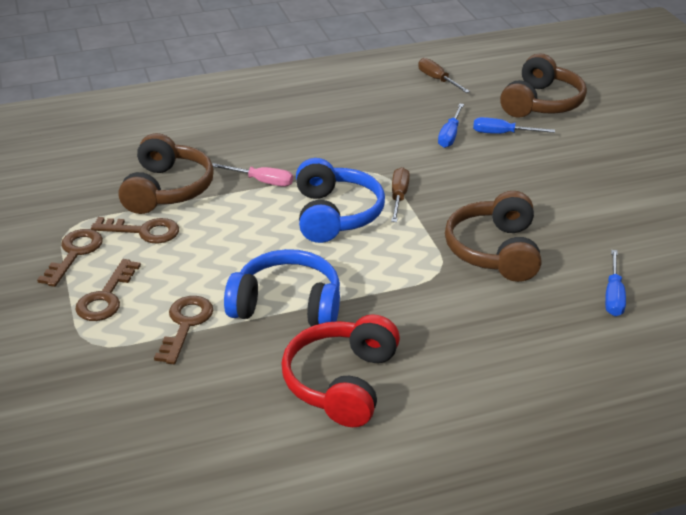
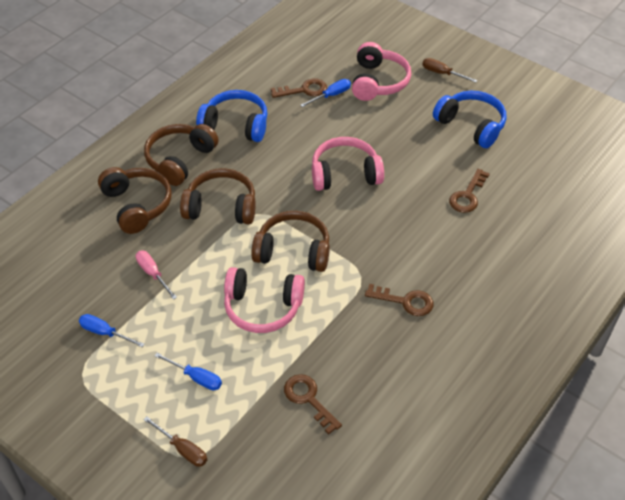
brown headphones: 3 -> 4
pink headphones: 0 -> 3
red headphones: 1 -> 0

